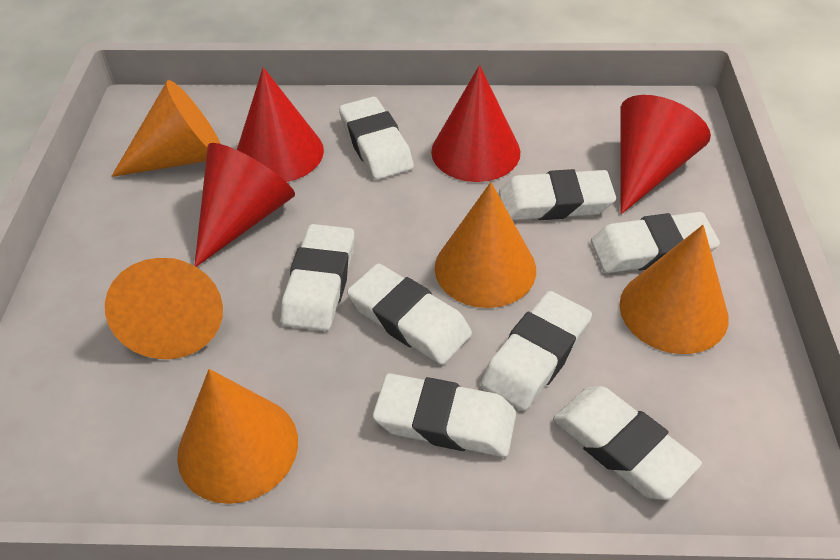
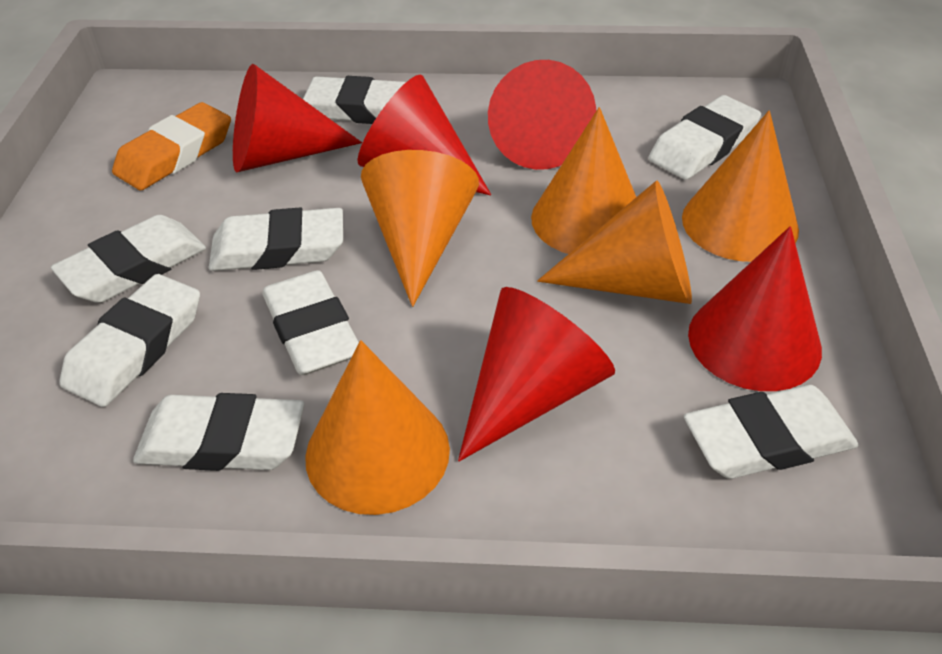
orange eraser: 0 -> 1
red cone: 4 -> 5

